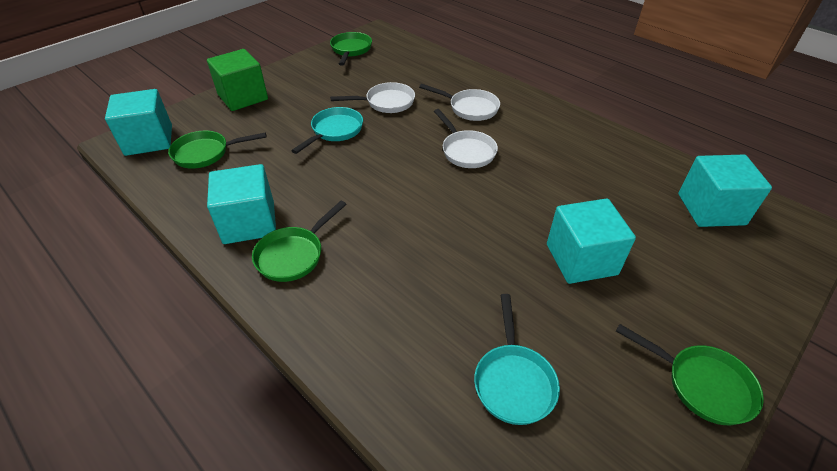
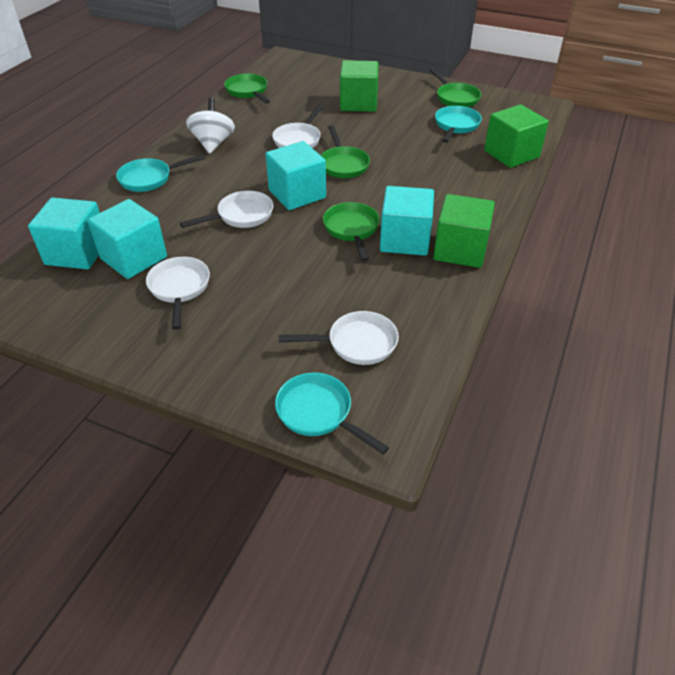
green cube: 1 -> 3
turquoise pan: 2 -> 3
white pan: 3 -> 4
white spinning top: 0 -> 1

